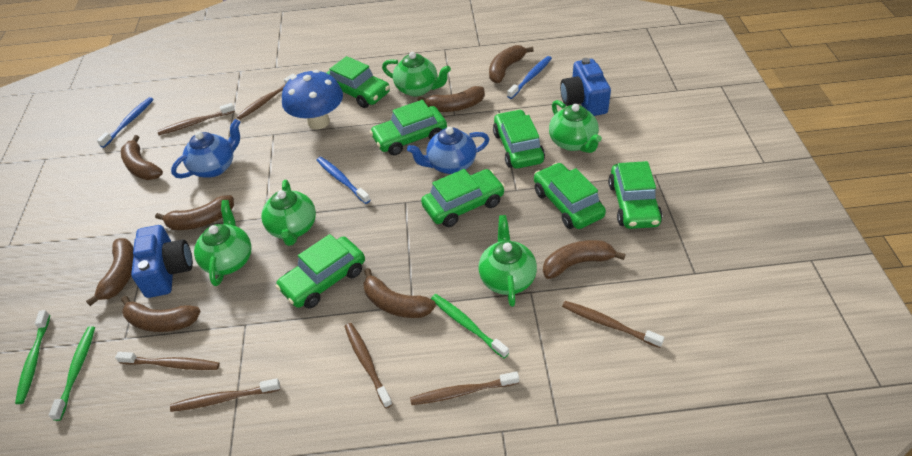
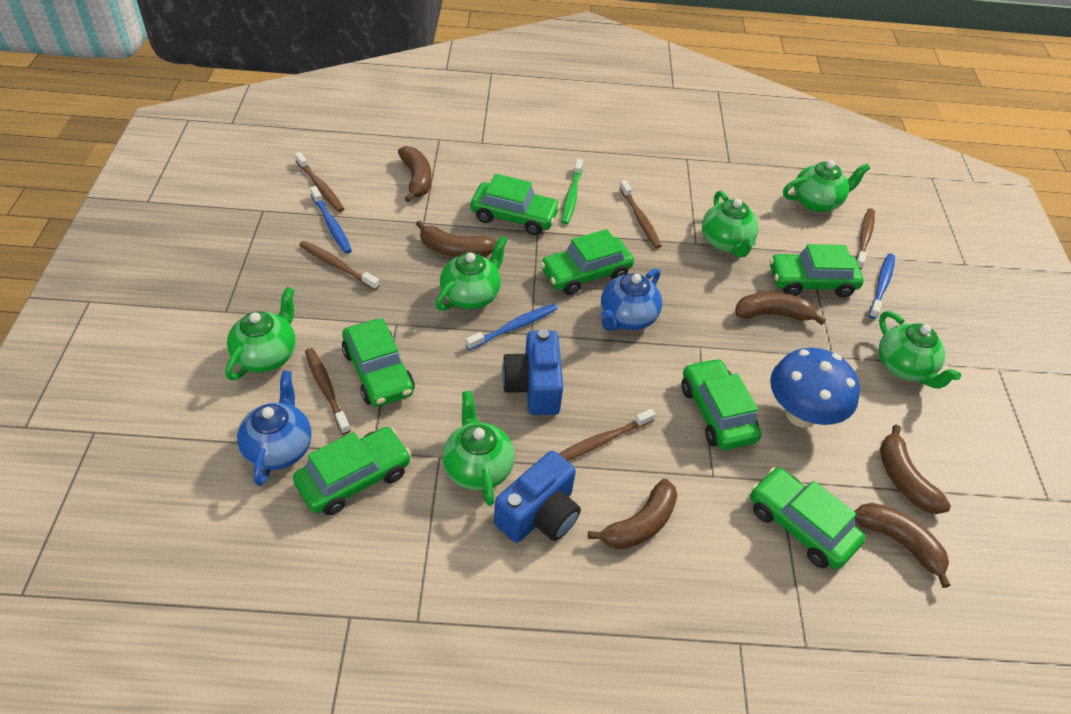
brown banana: 8 -> 6
brown toothbrush: 7 -> 6
green teapot: 5 -> 6
green toothbrush: 3 -> 1

